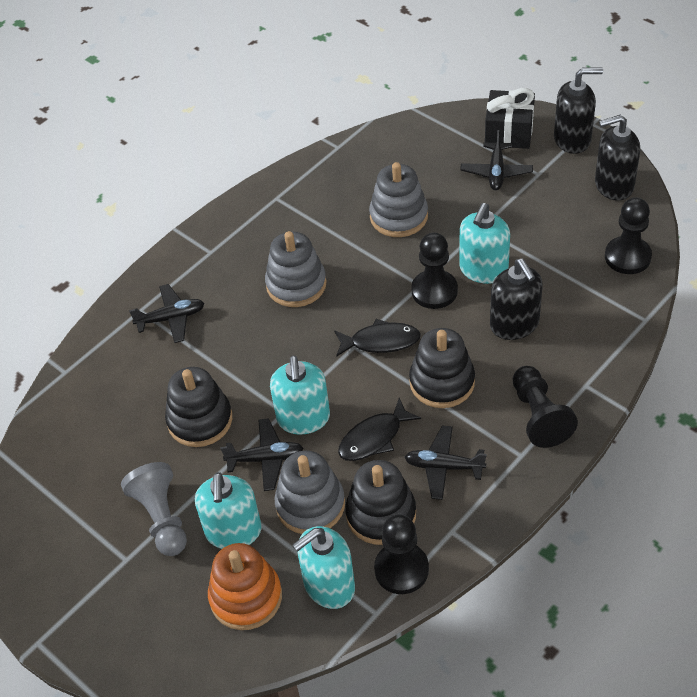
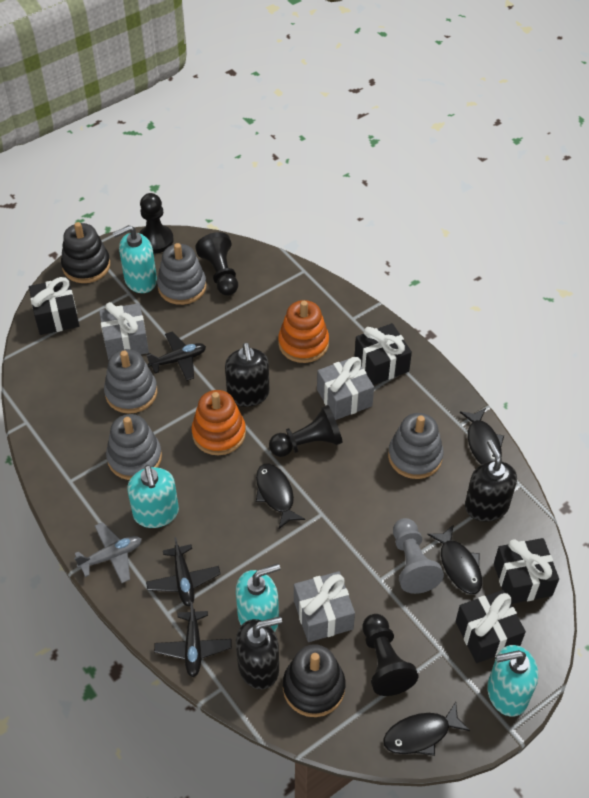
black fish: 2 -> 4
black gift: 1 -> 4
black plane: 4 -> 3
black stacking toy: 3 -> 2
grey gift: 0 -> 3
grey plane: 0 -> 1
grey stacking toy: 3 -> 4
orange stacking toy: 1 -> 2

